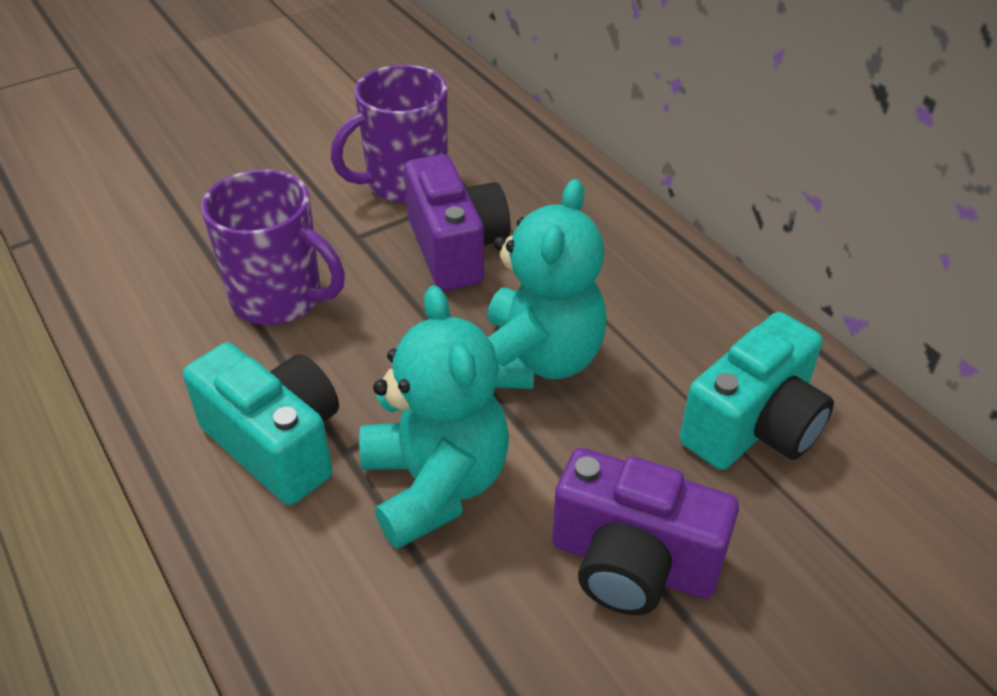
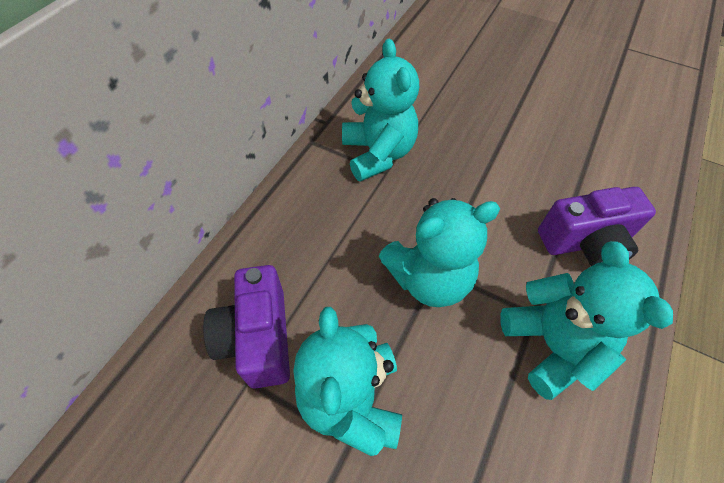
purple mug: 2 -> 0
turquoise camera: 2 -> 0
turquoise teddy bear: 2 -> 4

